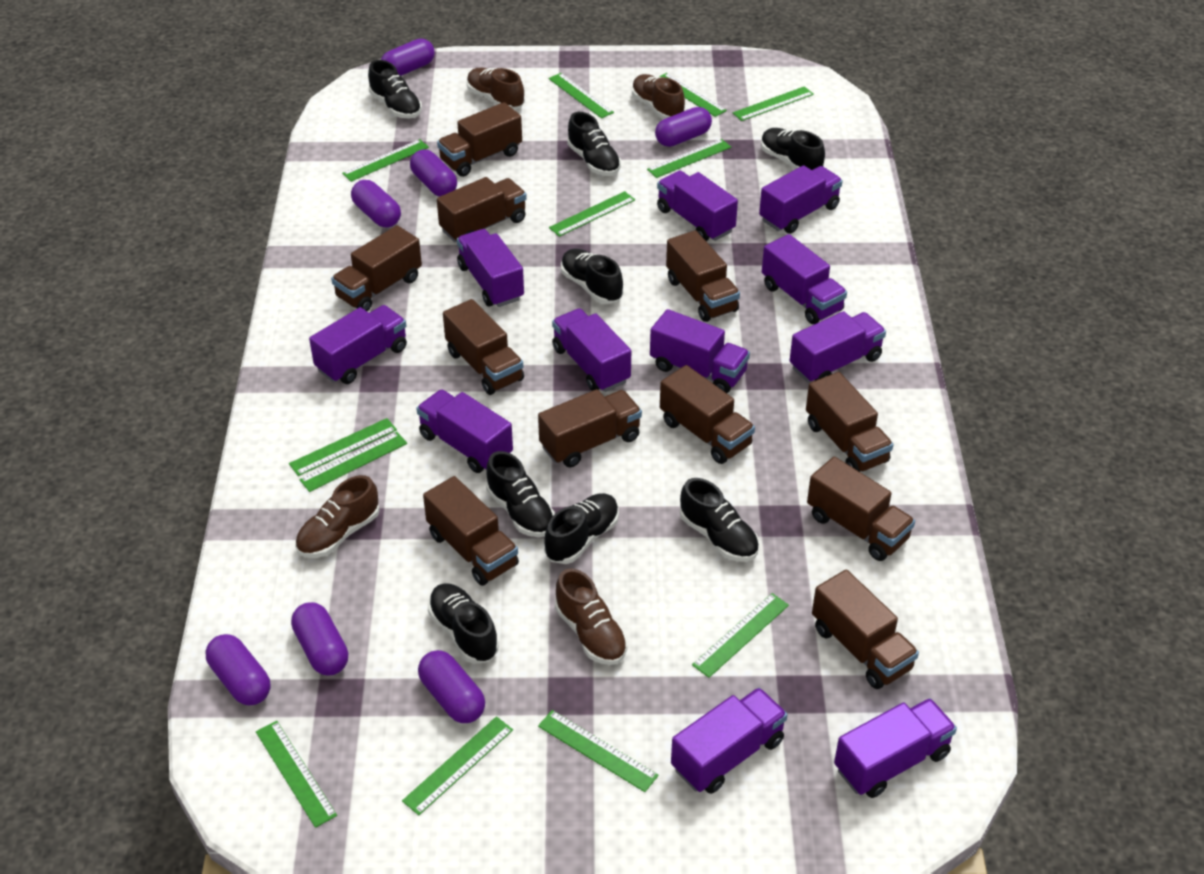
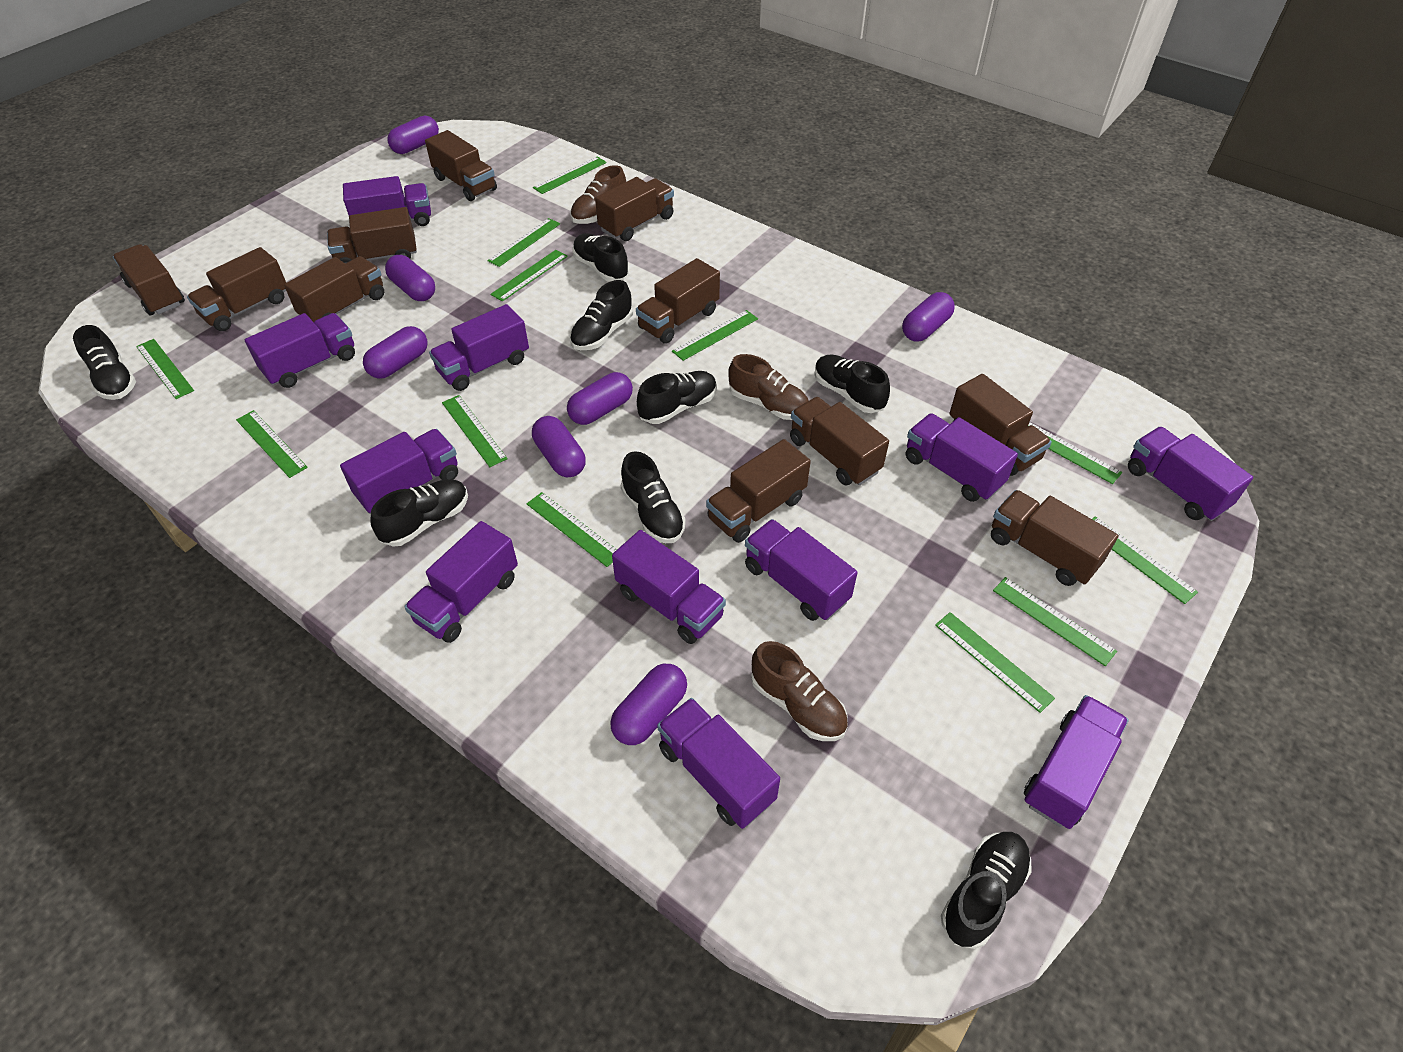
brown shoe: 4 -> 3

